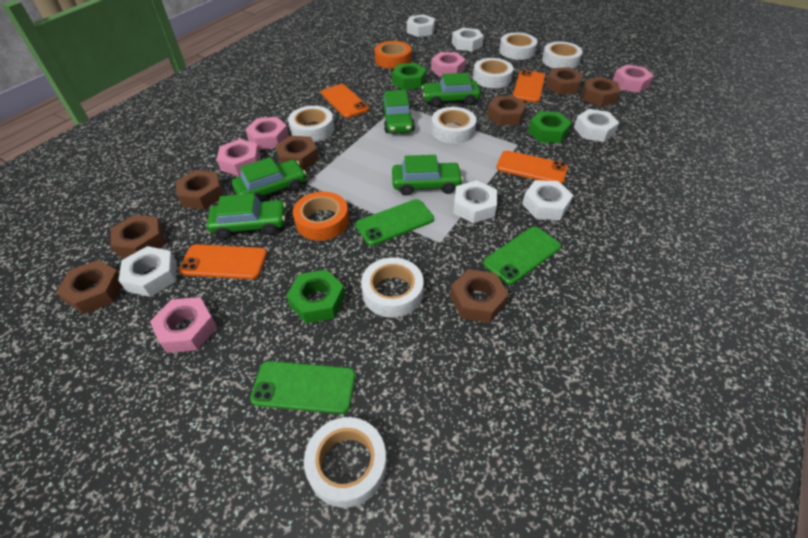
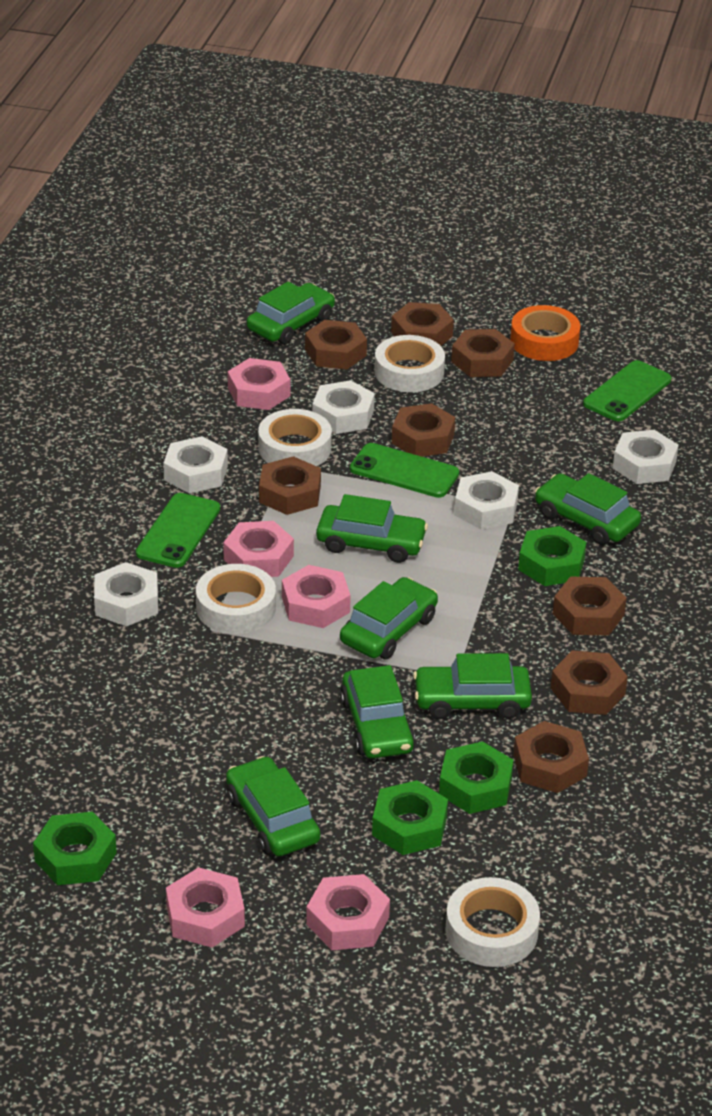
green car: 5 -> 7
green nut: 3 -> 4
orange phone: 4 -> 0
orange tape: 2 -> 1
white nut: 6 -> 5
white tape: 7 -> 4

